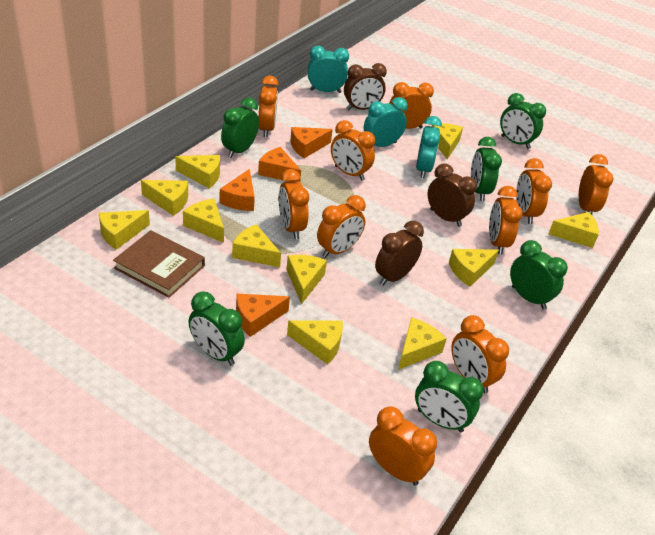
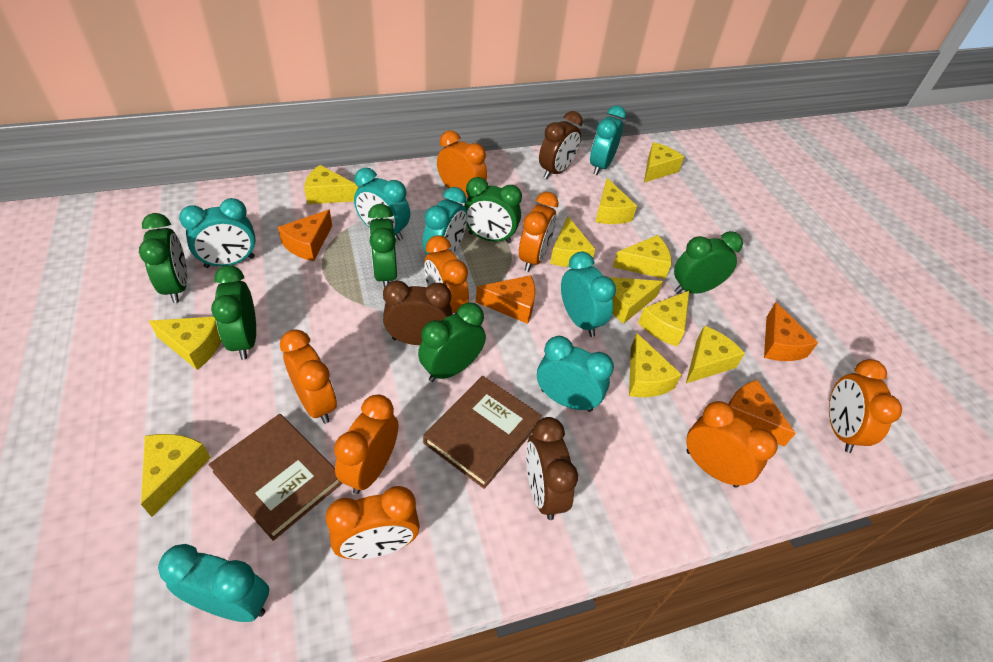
brown book: 1 -> 2
orange clock: 10 -> 8
turquoise clock: 3 -> 7

